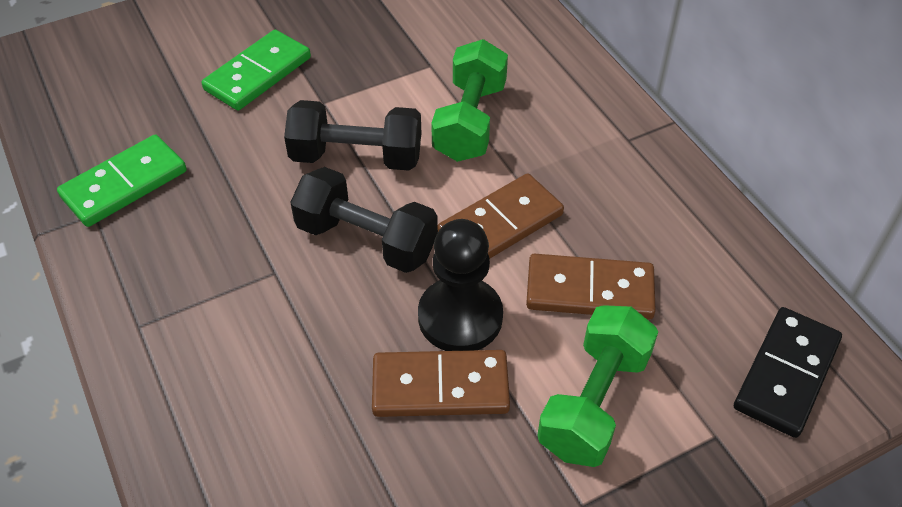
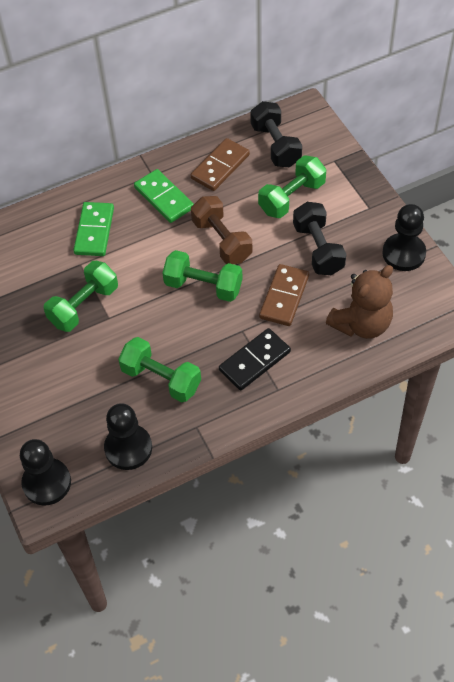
black pawn: 1 -> 3
brown domino: 3 -> 2
brown dumbbell: 0 -> 1
brown teddy bear: 0 -> 1
green dumbbell: 2 -> 4

